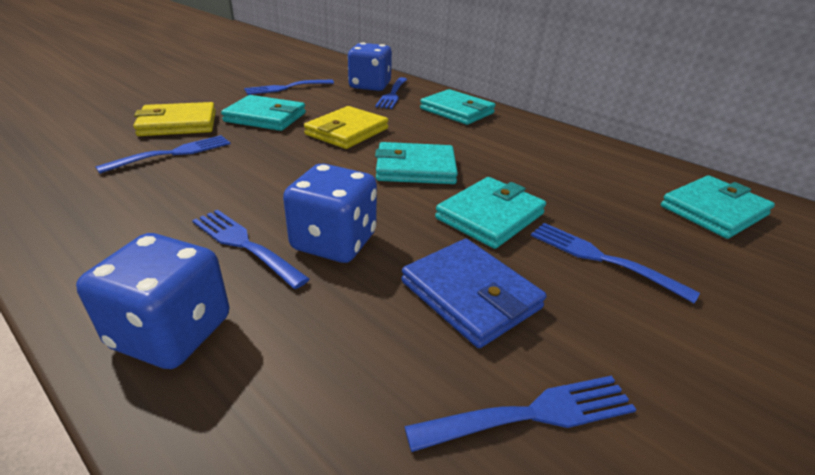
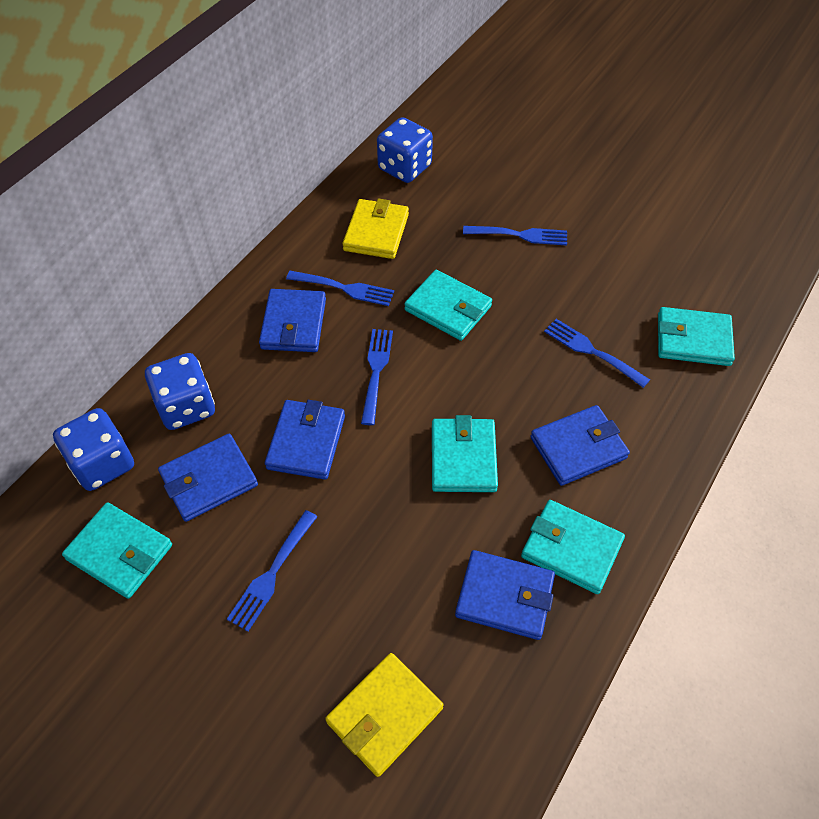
blue fork: 6 -> 5
blue wallet: 1 -> 5

